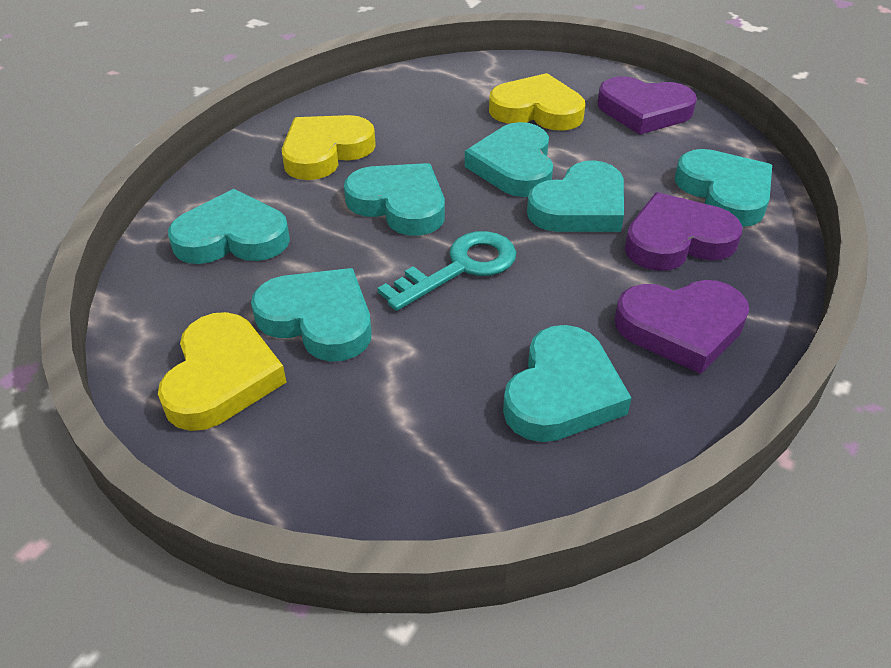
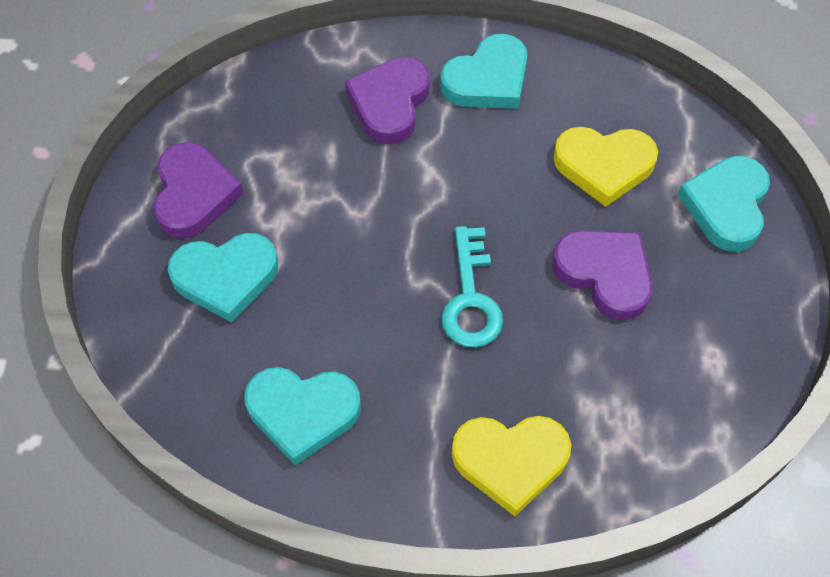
turquoise heart: 7 -> 4
yellow heart: 3 -> 2

